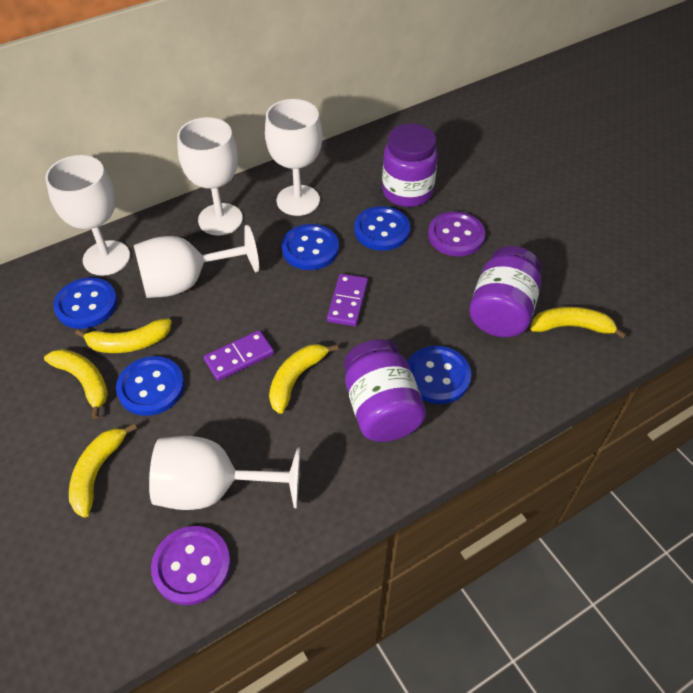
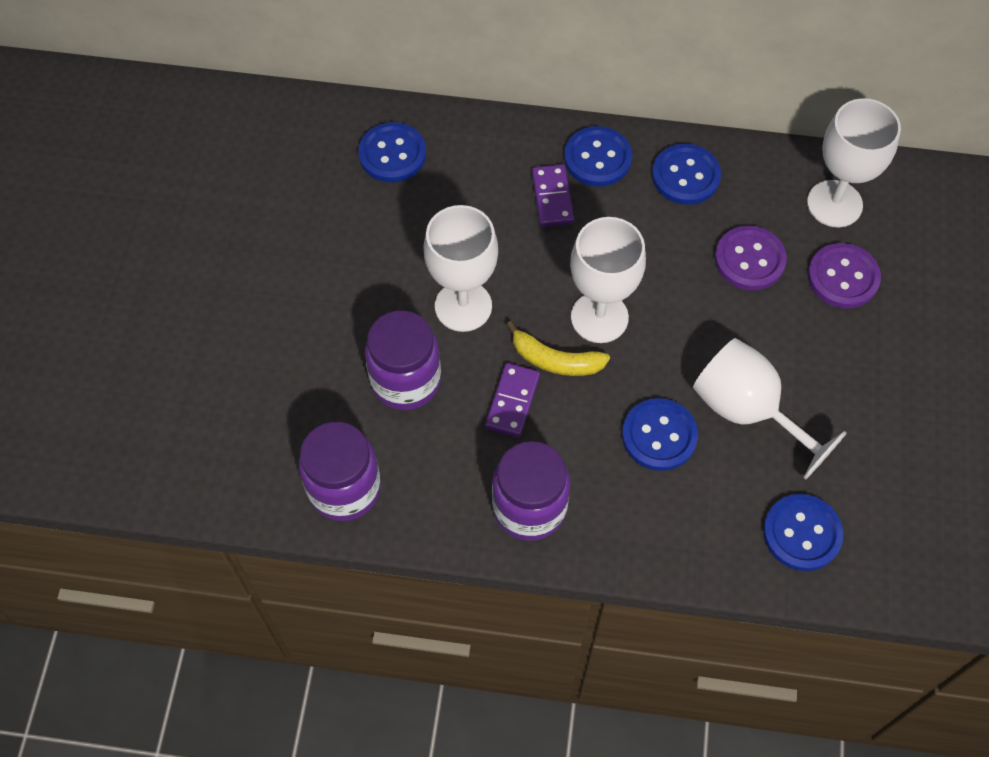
white goblet: 5 -> 4
yellow banana: 5 -> 1

